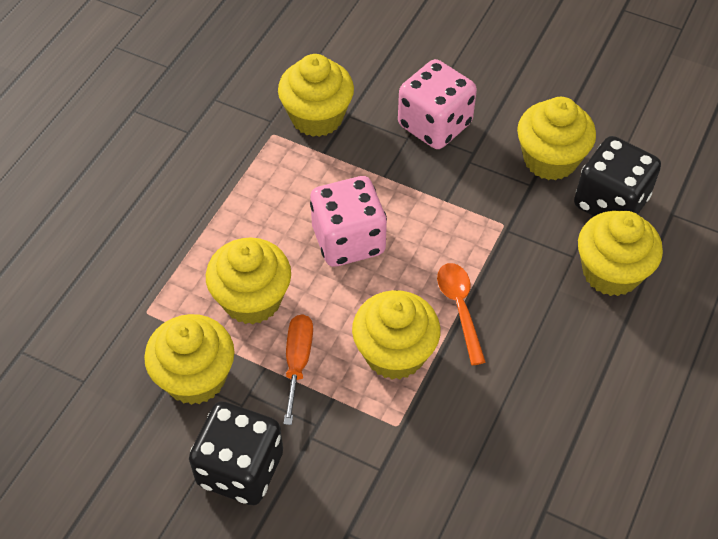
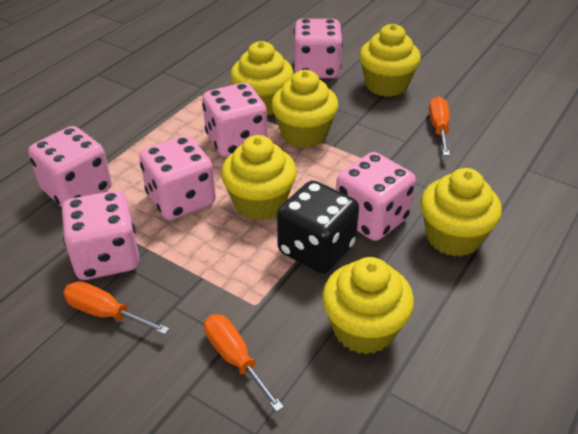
black dice: 2 -> 1
orange screwdriver: 1 -> 3
orange spoon: 1 -> 0
pink dice: 2 -> 6

